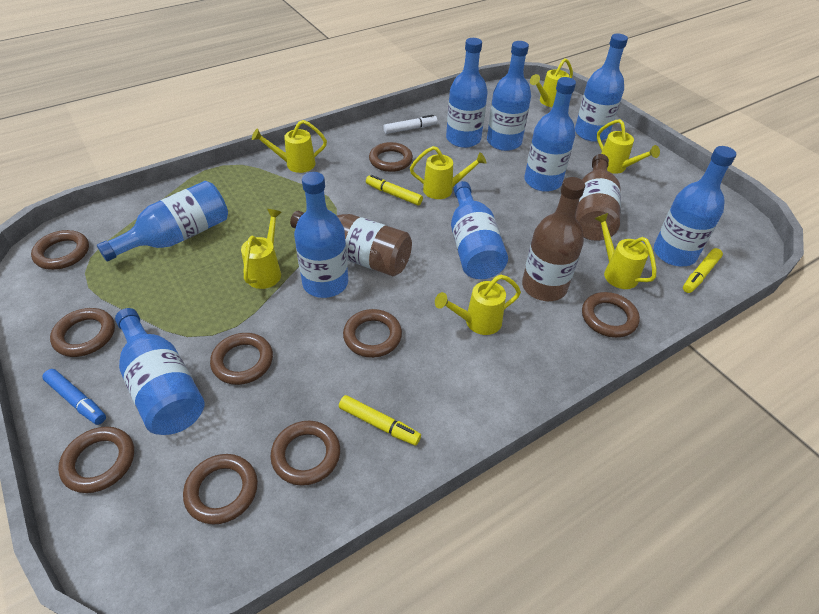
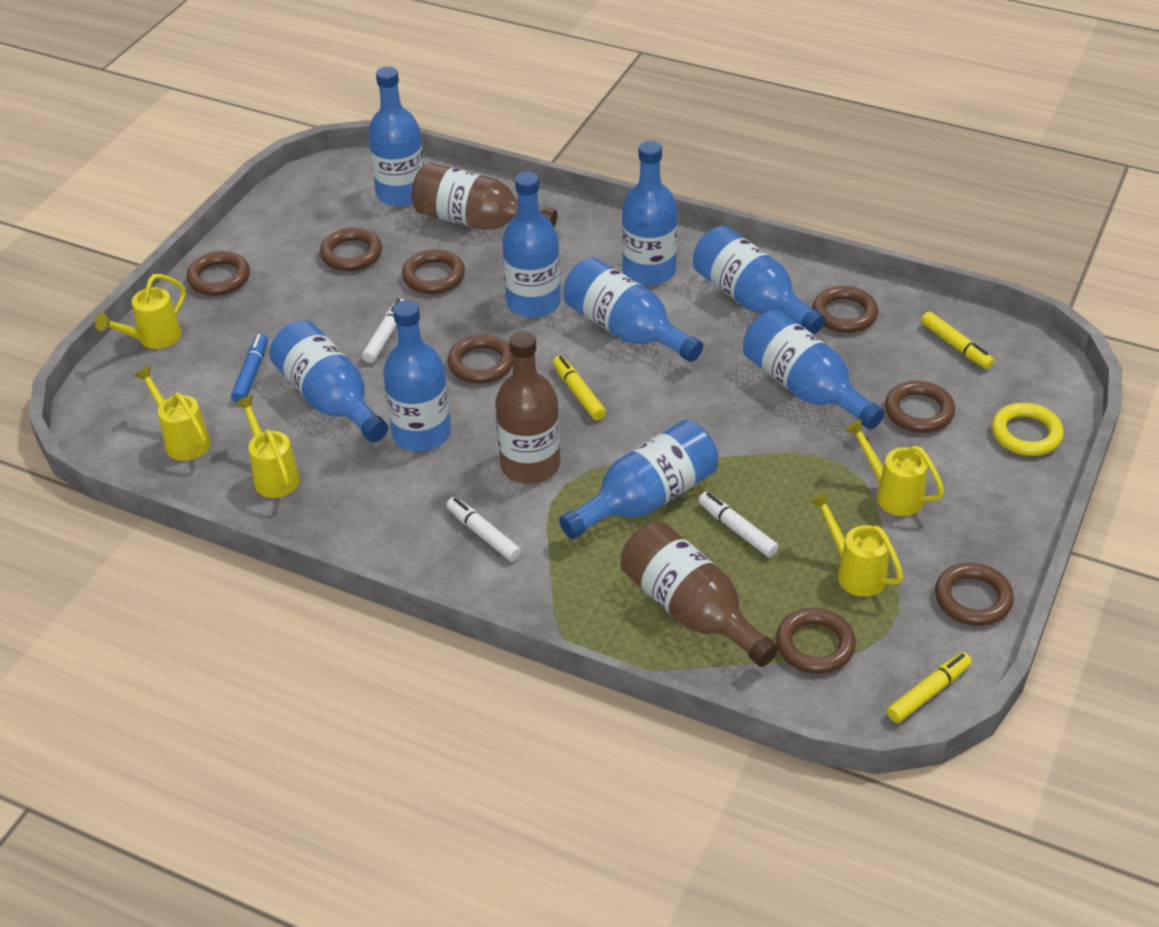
brown ring: 9 -> 8
white marker: 1 -> 3
yellow ring: 0 -> 1
yellow watering can: 7 -> 5

